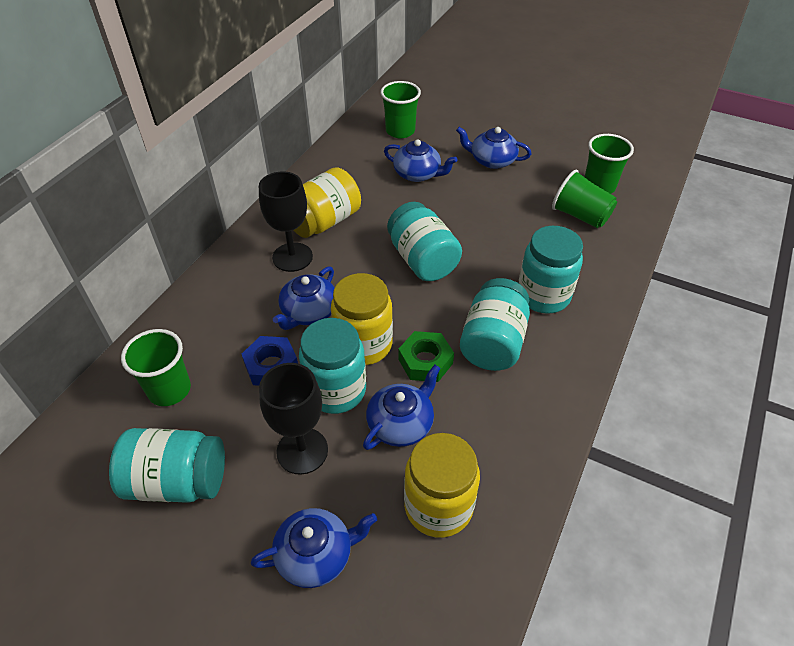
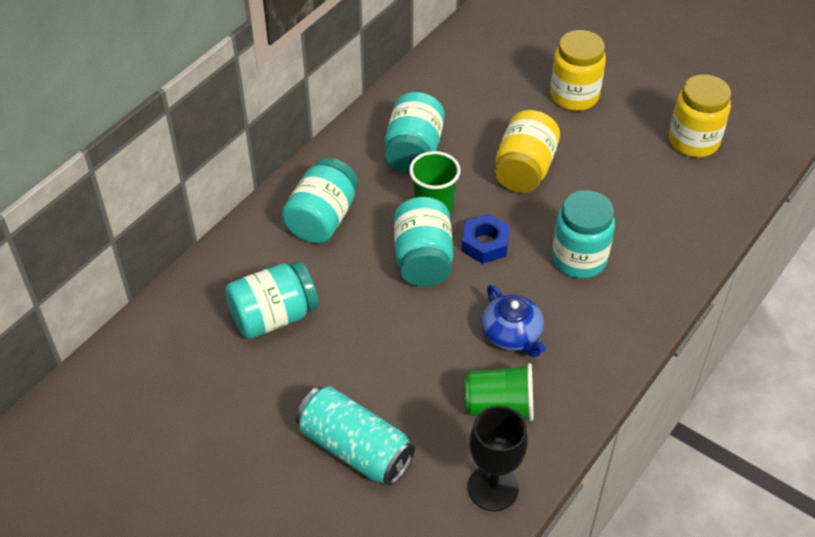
black goblet: 2 -> 1
blue teapot: 5 -> 1
green cup: 4 -> 2
green nut: 1 -> 0
turquoise can: 0 -> 1

